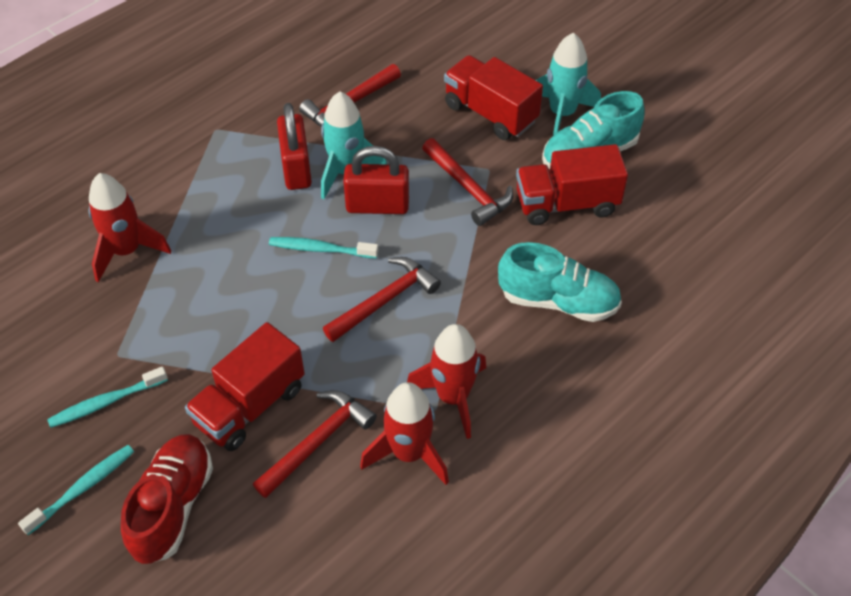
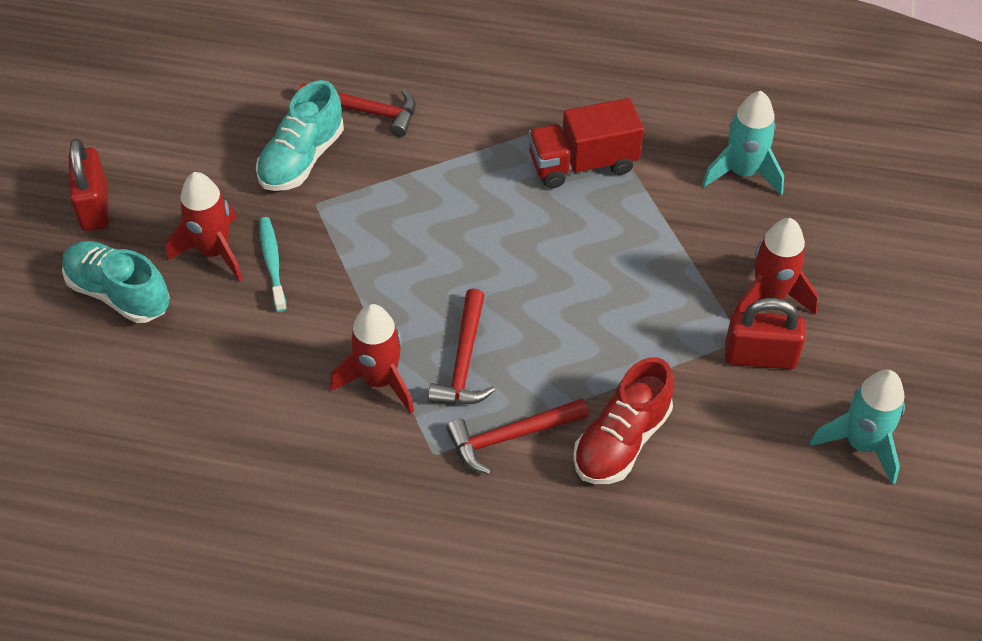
red hammer: 4 -> 3
red truck: 3 -> 1
turquoise toothbrush: 3 -> 1

